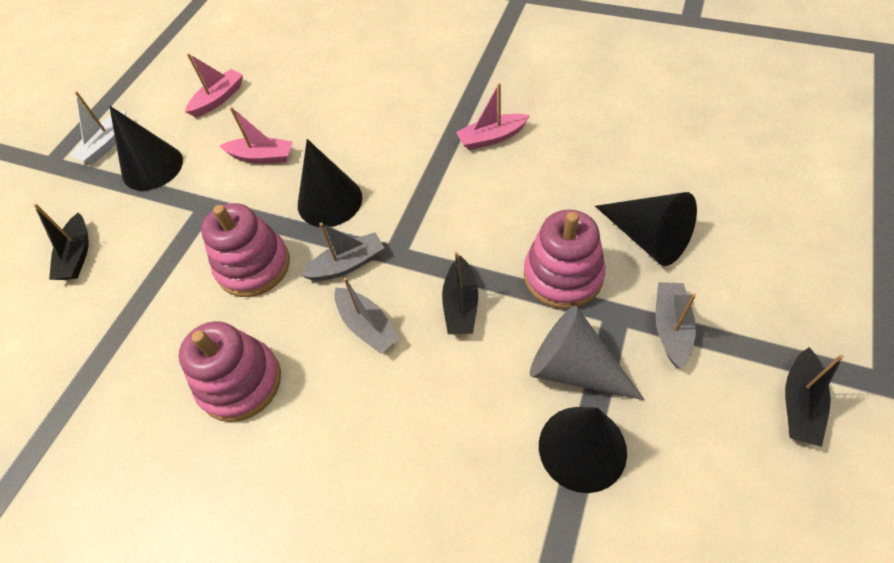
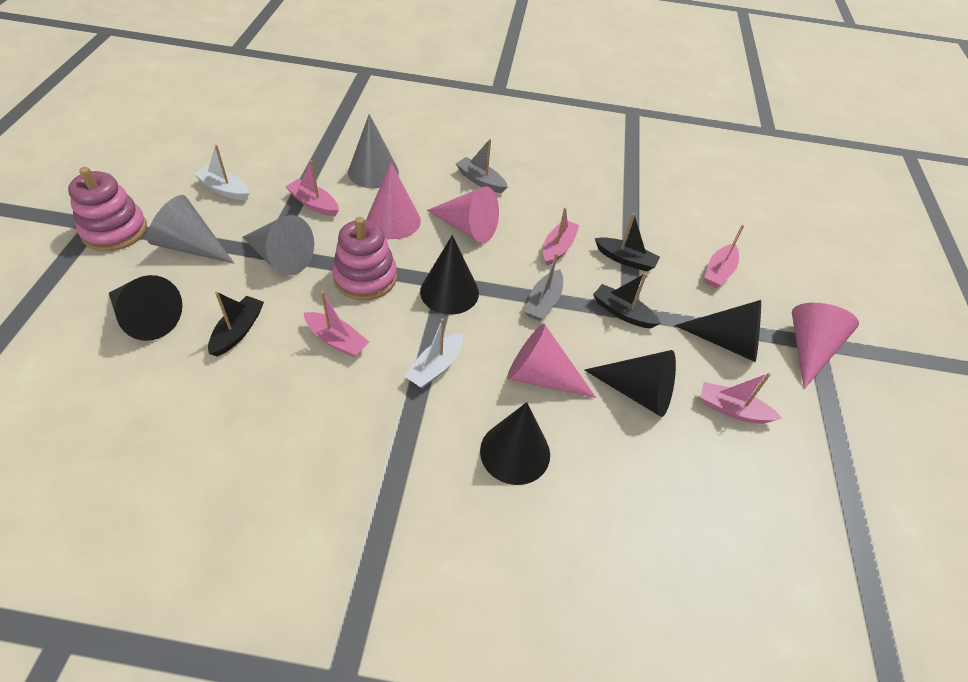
black cone: 4 -> 5
grey boat: 3 -> 2
grey cone: 1 -> 3
pink boat: 3 -> 5
pink cone: 0 -> 4
pink stacking toy: 3 -> 2
white boat: 1 -> 2

